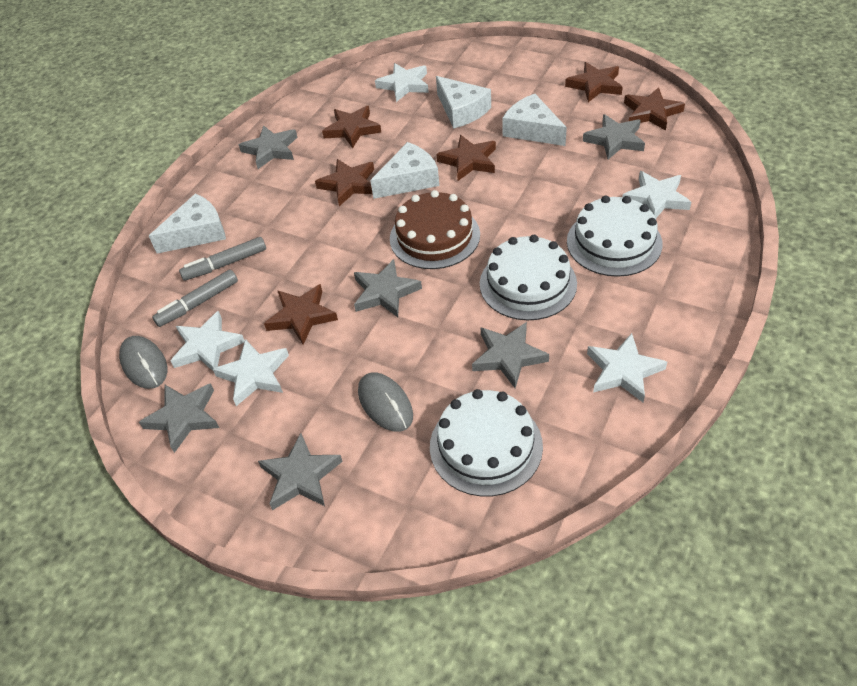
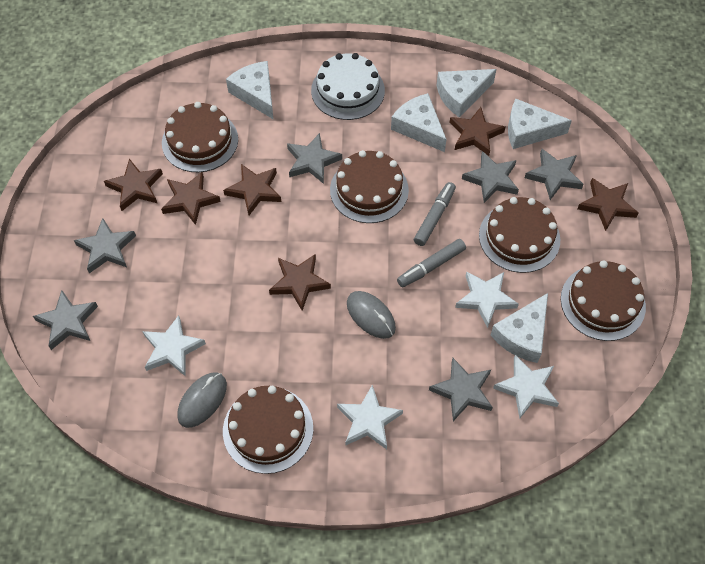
brown cake: 1 -> 5
white cake: 3 -> 1
white cheese: 4 -> 5
white star: 5 -> 4

